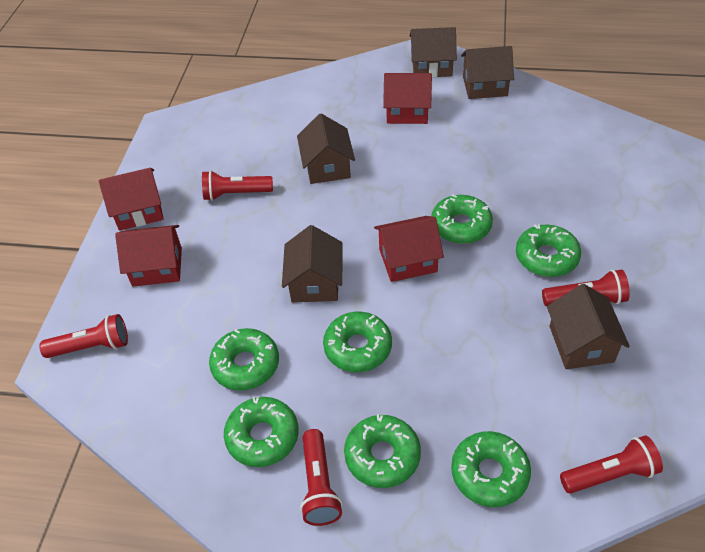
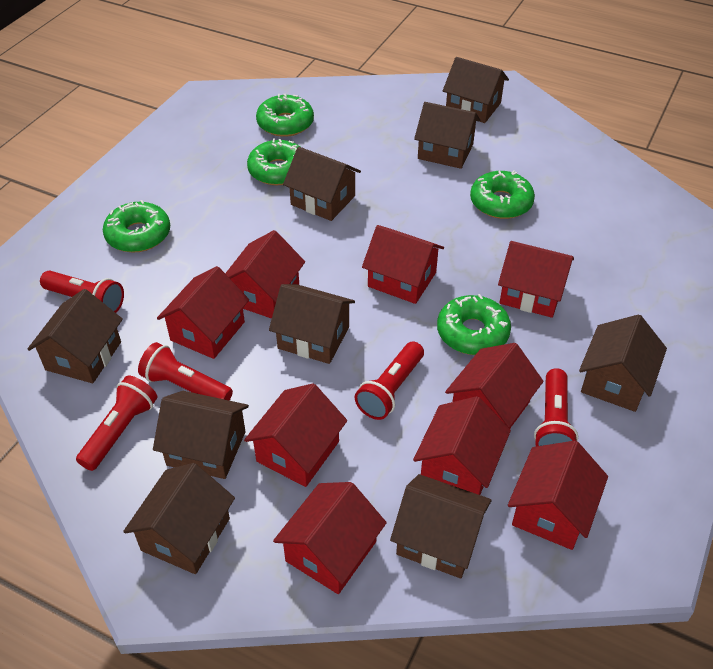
brown house: 5 -> 9
green donut: 7 -> 5
red house: 4 -> 9

